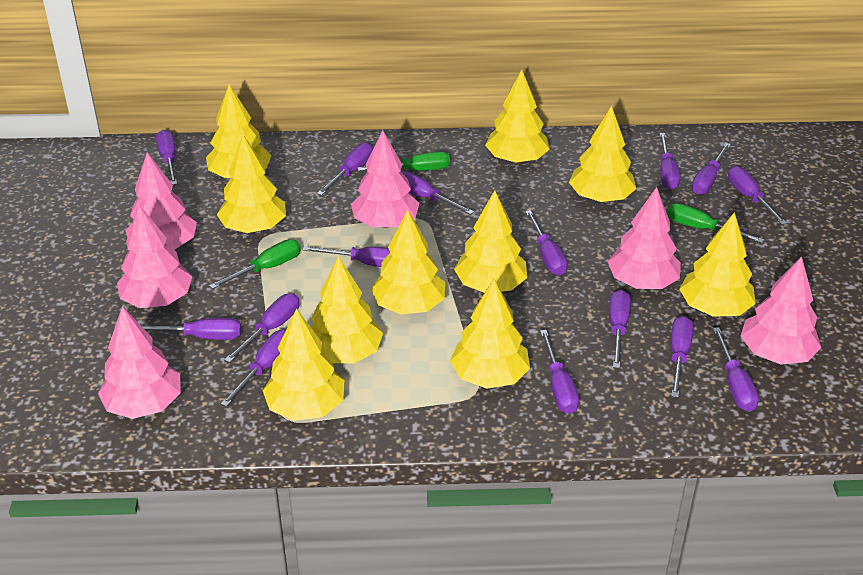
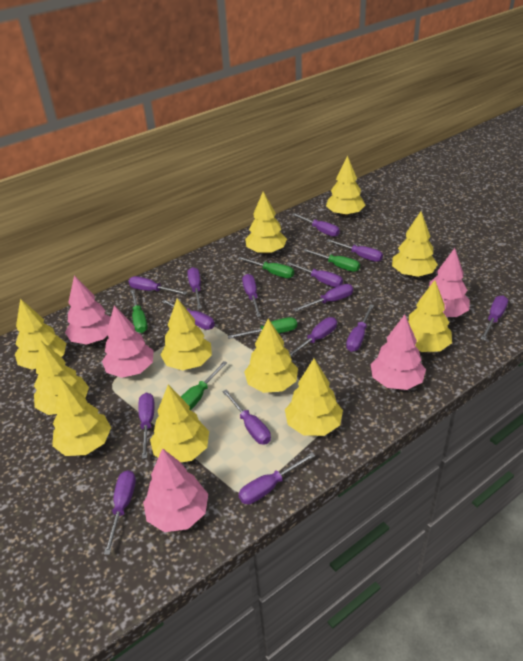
green screwdriver: 3 -> 5
pink tree: 6 -> 5
yellow tree: 10 -> 11

